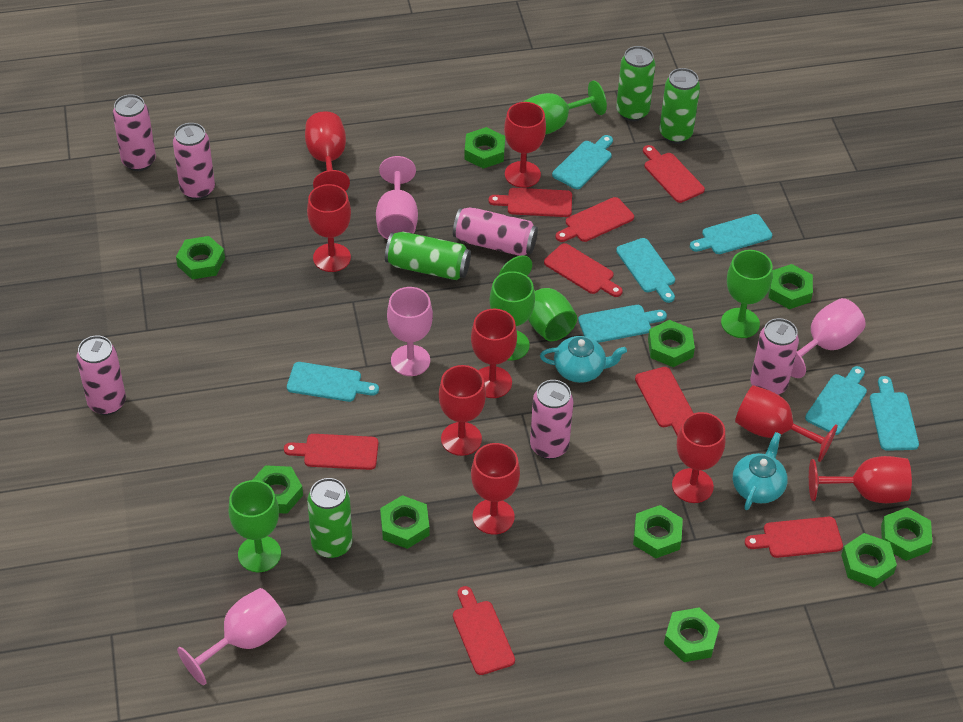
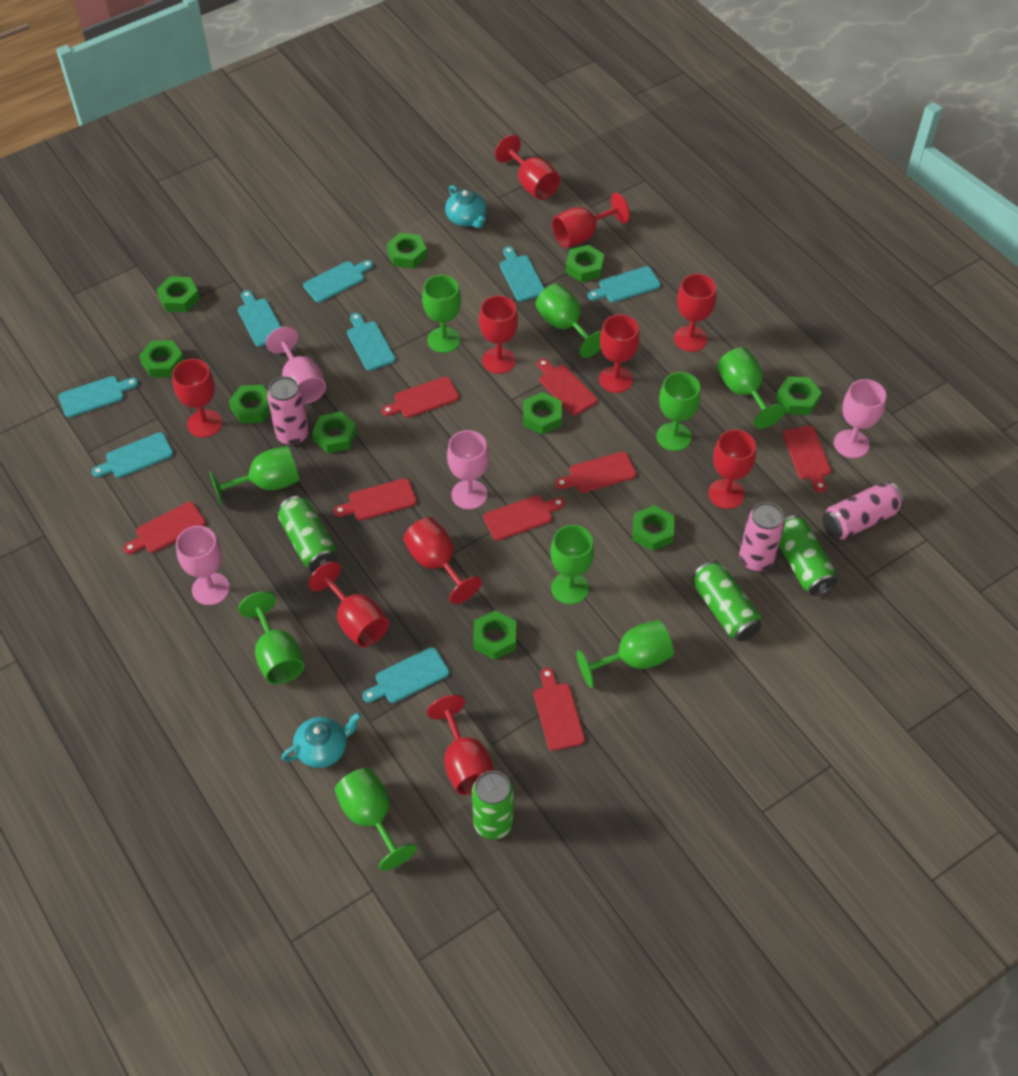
green goblet: 5 -> 9
pink can: 6 -> 3
red goblet: 9 -> 10
turquoise cutting board: 7 -> 8

